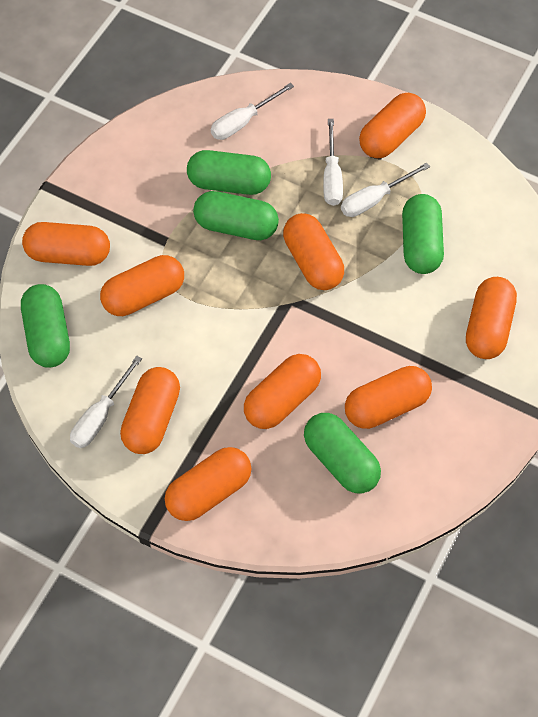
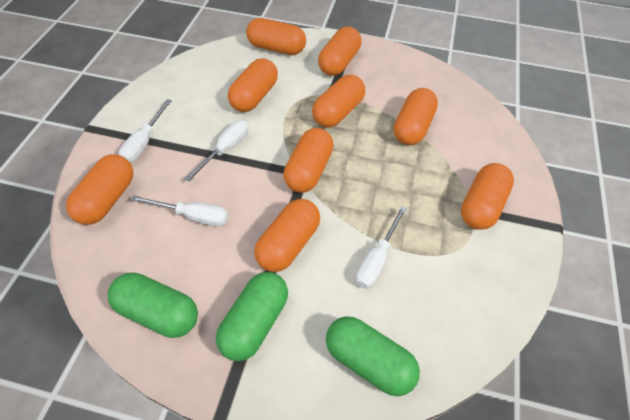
green capsule: 5 -> 3

